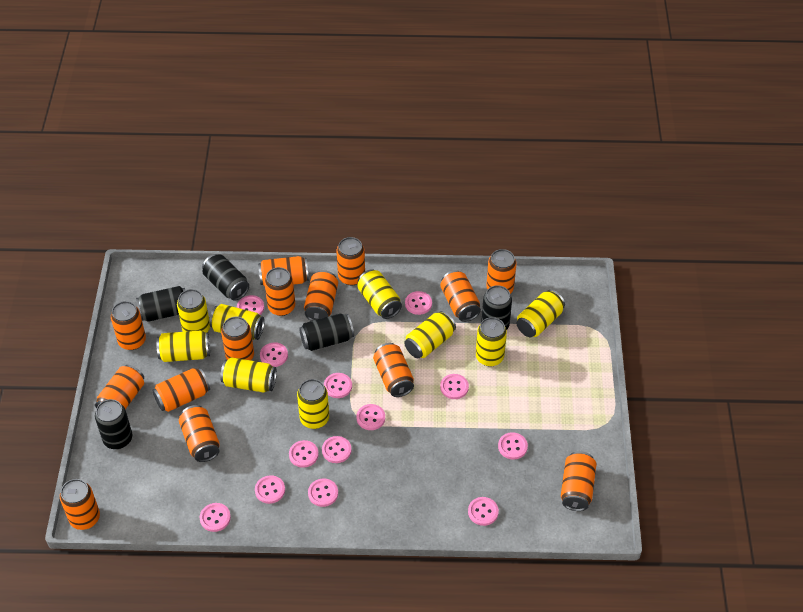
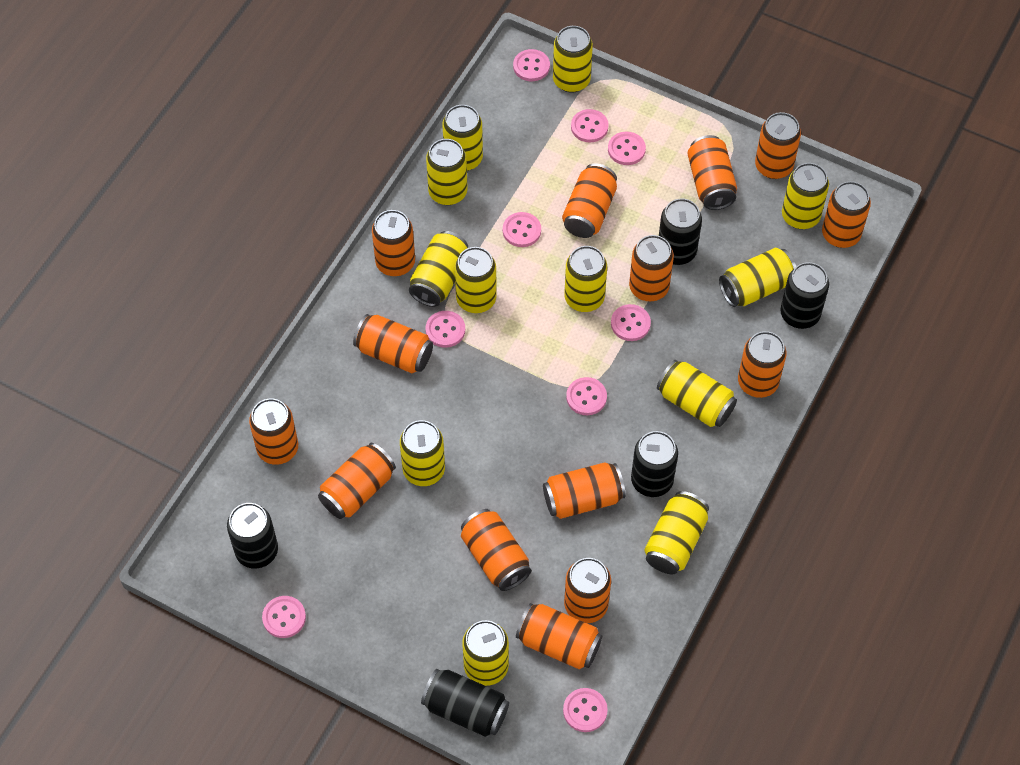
pink button: 13 -> 9
yellow can: 9 -> 12

